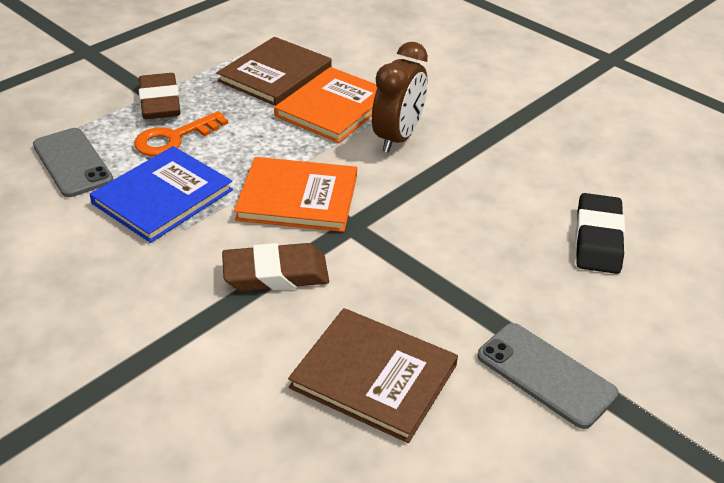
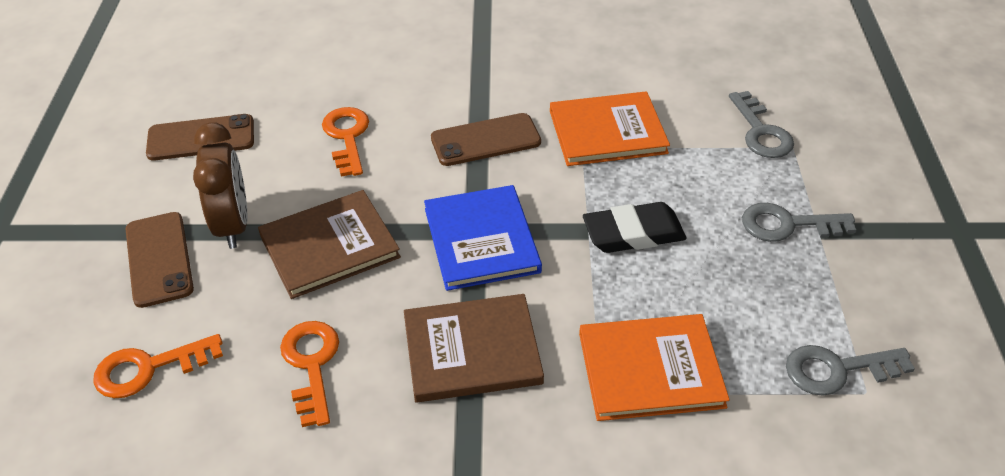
brown eraser: 2 -> 0
brown phone: 0 -> 3
grey key: 0 -> 3
grey phone: 2 -> 0
orange key: 1 -> 3

